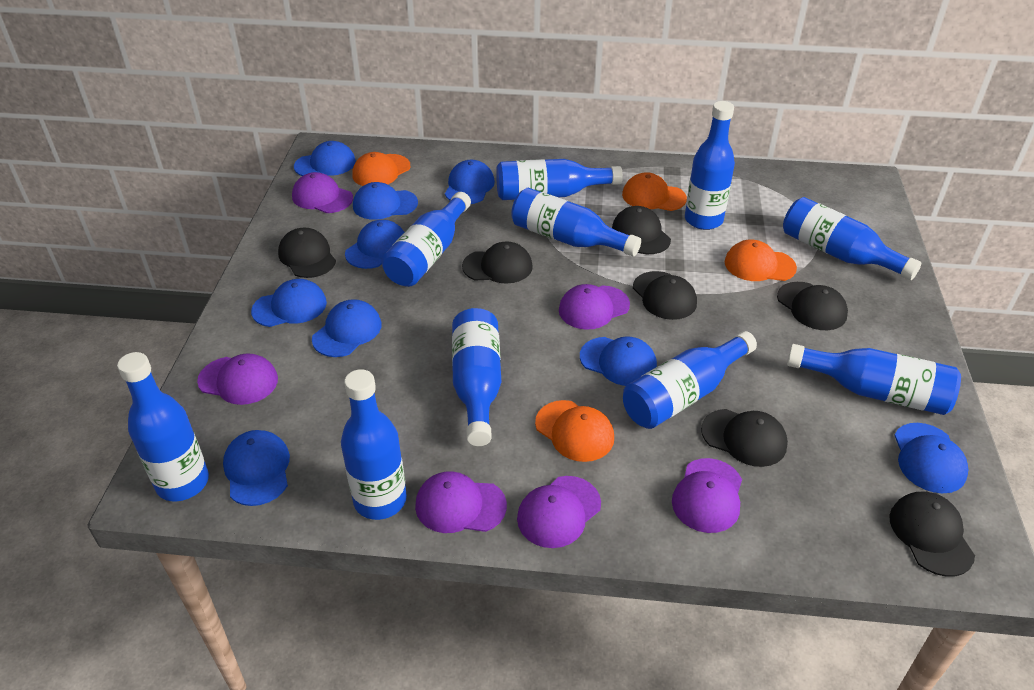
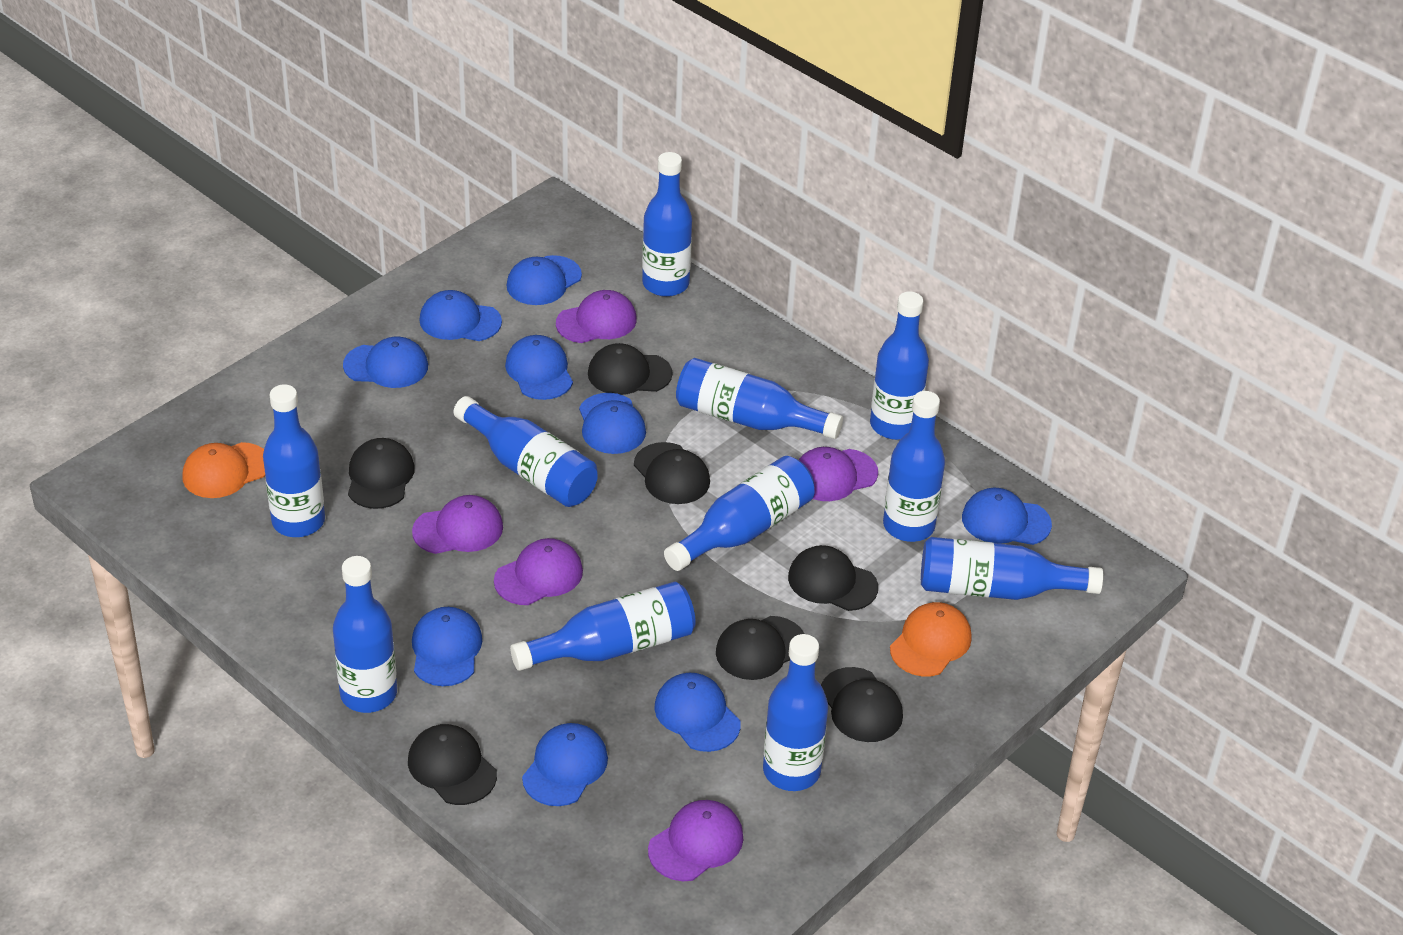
blue bottle: 10 -> 11
orange cap: 4 -> 2
purple cap: 6 -> 5

